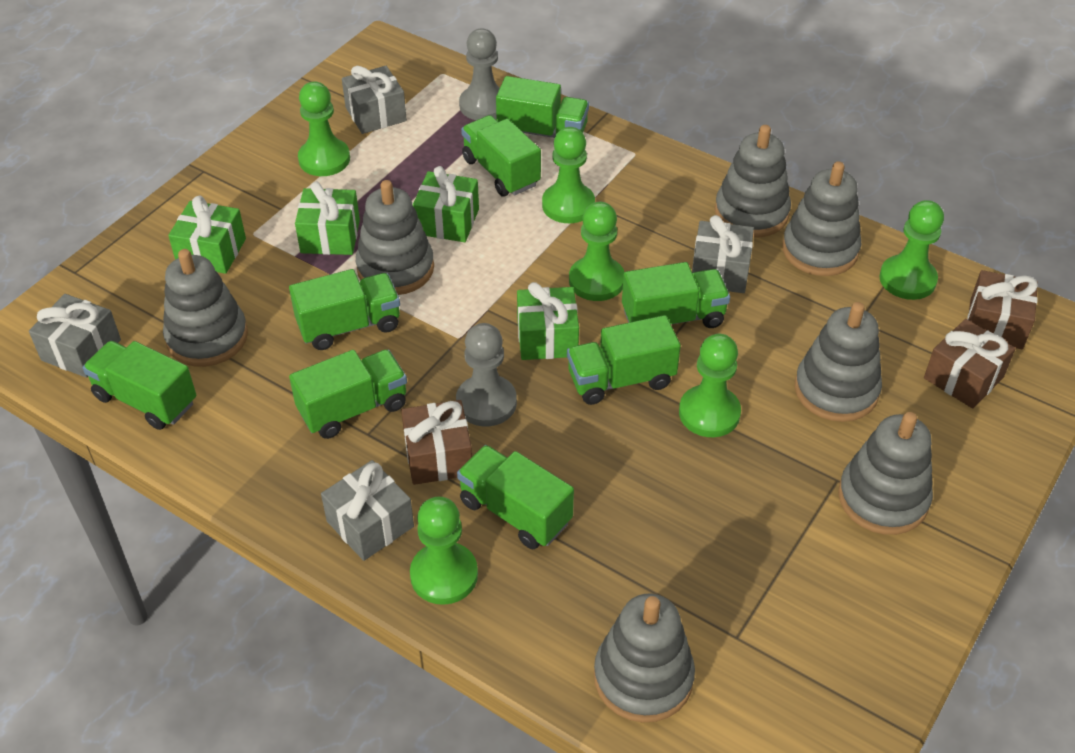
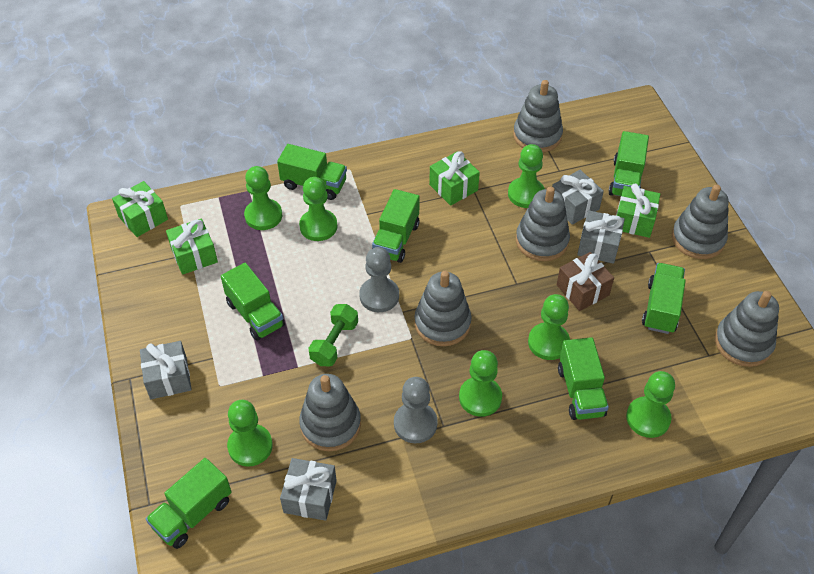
brown gift: 3 -> 1
green dumbbell: 0 -> 1
green pawn: 6 -> 7
green truck: 8 -> 7
grey stacking toy: 7 -> 6

